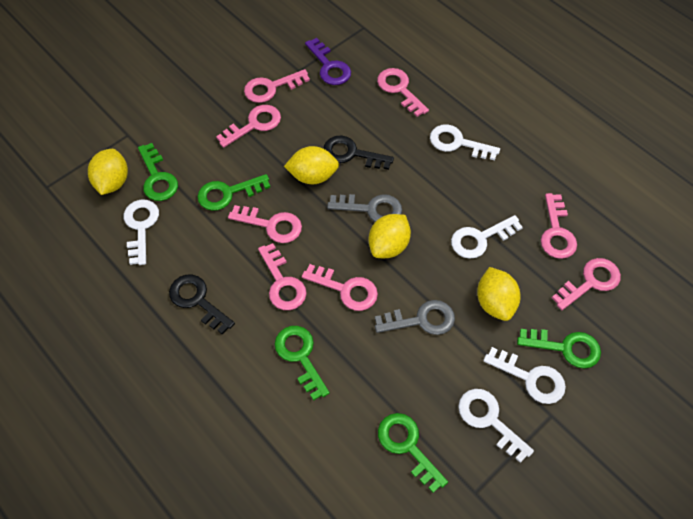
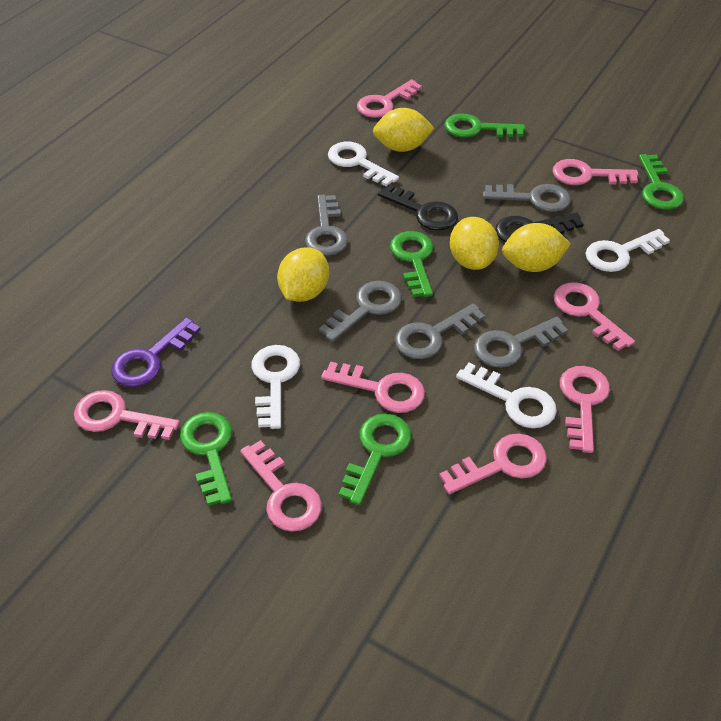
grey key: 2 -> 5
white key: 5 -> 4

